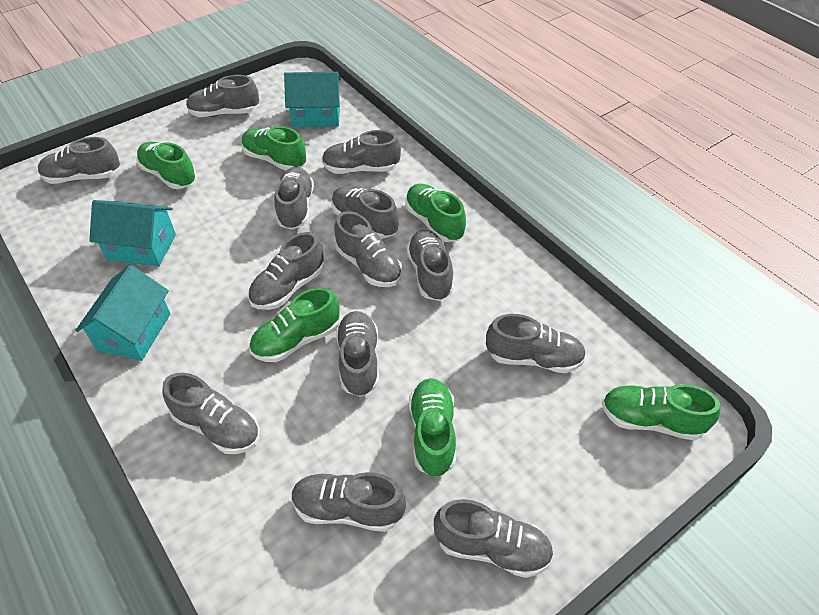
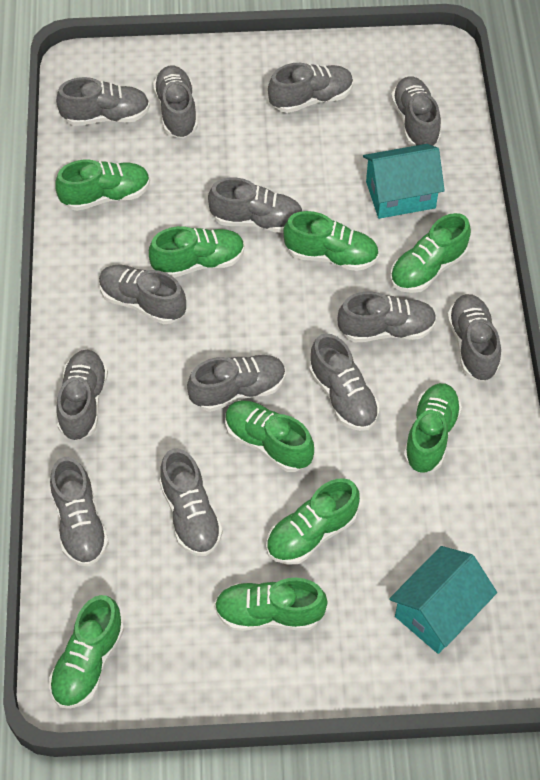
green shoe: 6 -> 9
turquoise house: 3 -> 2

